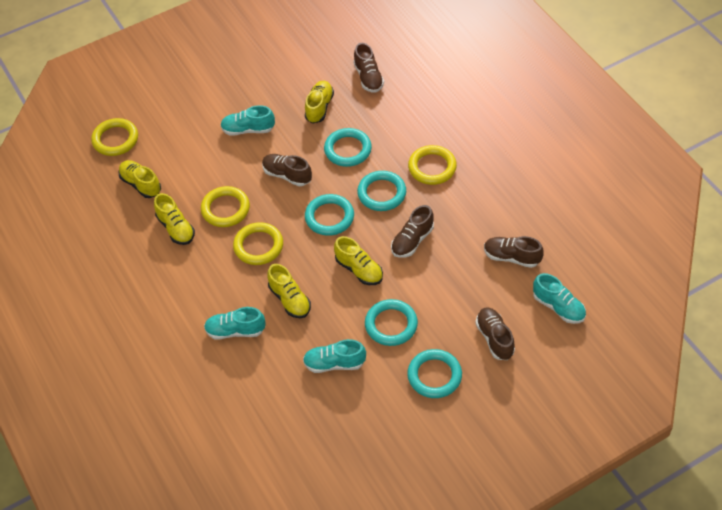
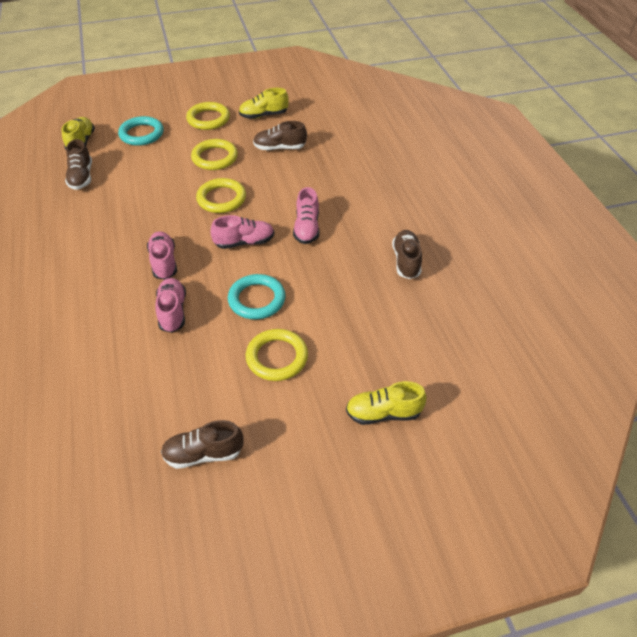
brown shoe: 5 -> 4
pink shoe: 0 -> 4
turquoise ring: 5 -> 2
turquoise shoe: 4 -> 0
yellow shoe: 5 -> 3

